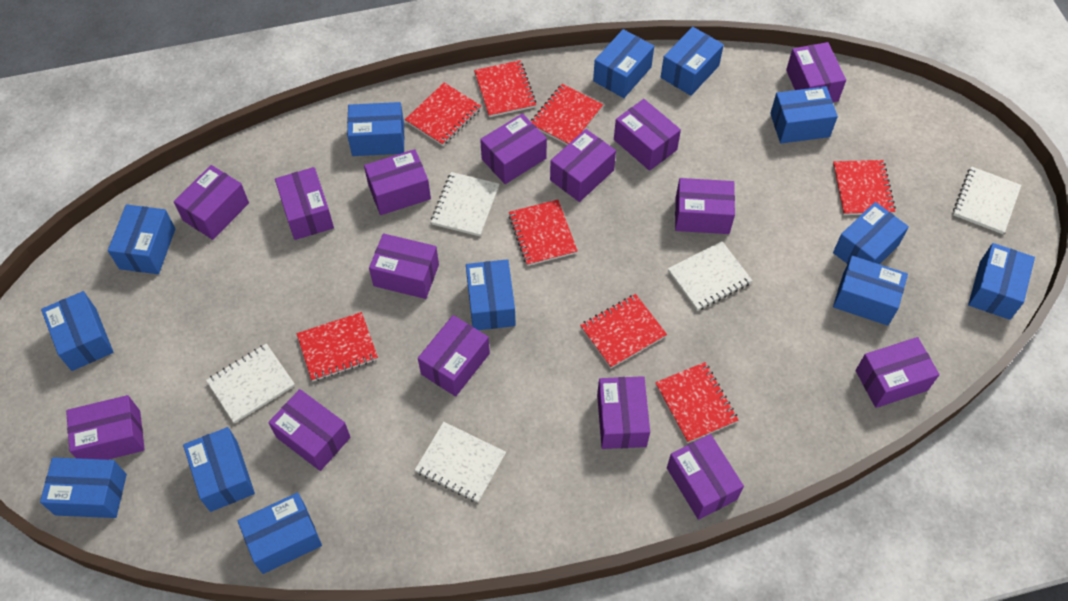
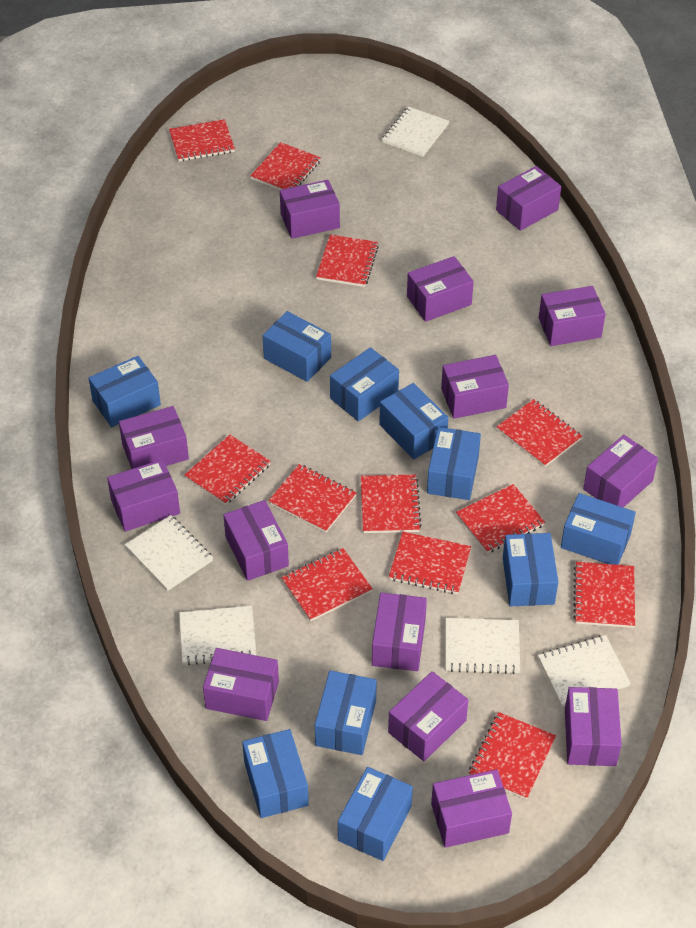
blue box: 13 -> 10
purple box: 15 -> 14
red notebook: 8 -> 12

